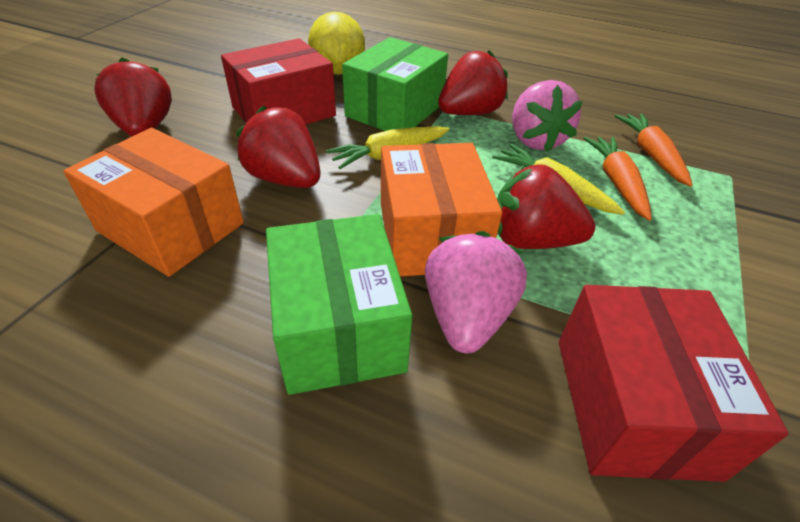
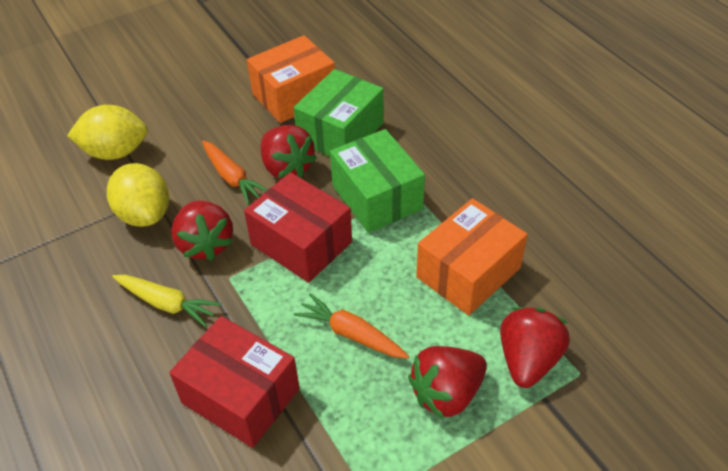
pink strawberry: 2 -> 0
yellow carrot: 2 -> 1
yellow lemon: 1 -> 2

